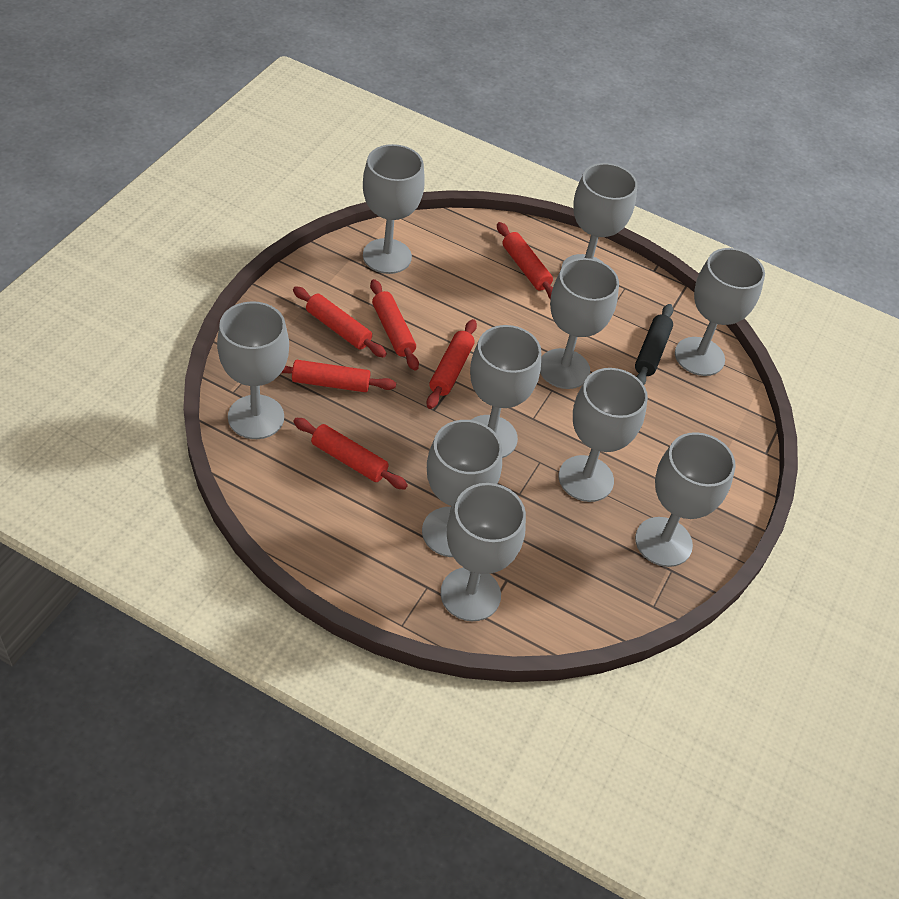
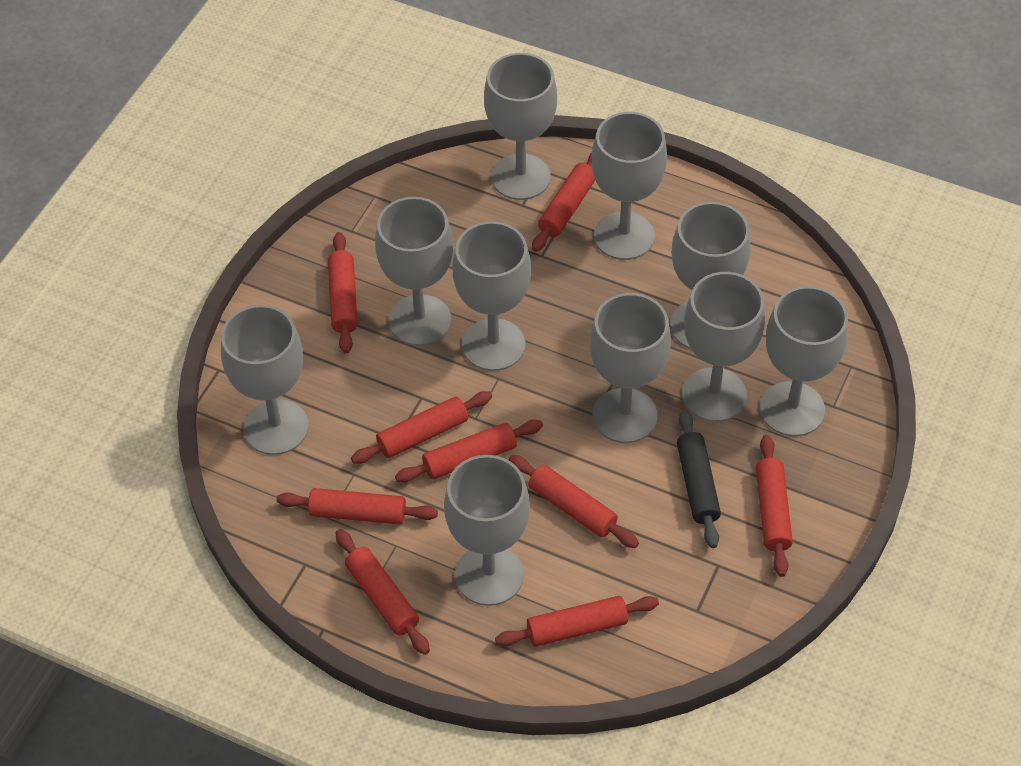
red rolling pin: 6 -> 9

